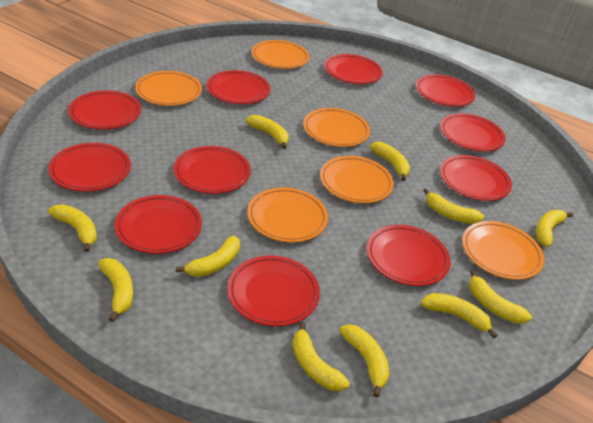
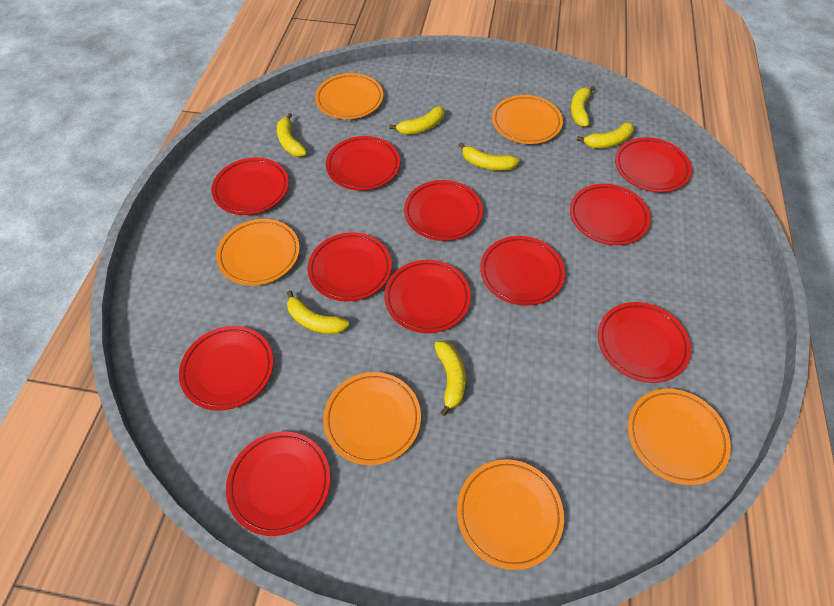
yellow banana: 11 -> 7

